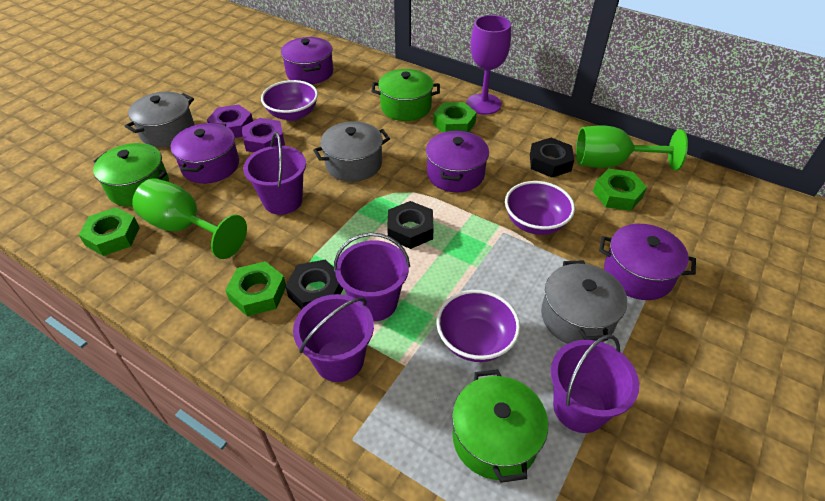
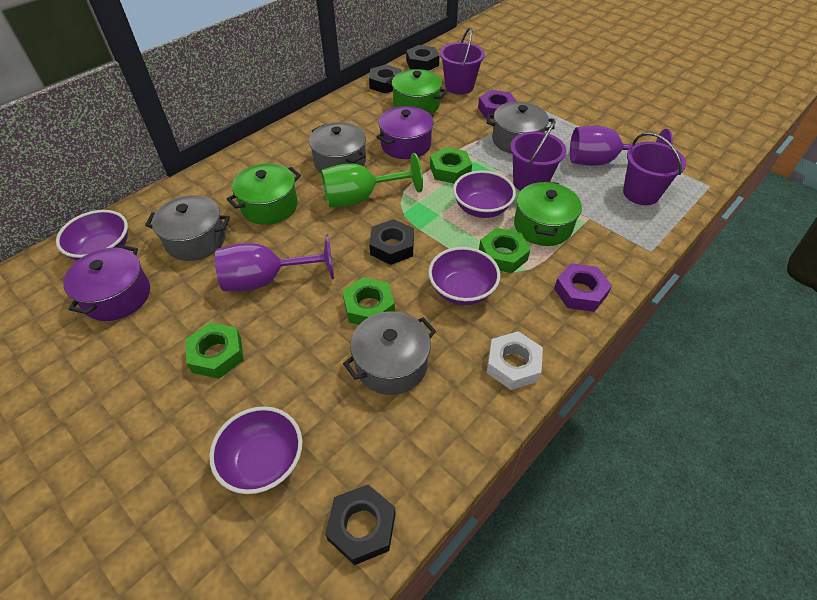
black nut: 3 -> 4
green goblet: 2 -> 1
grey pot: 3 -> 4
purple bowl: 3 -> 4
purple bucket: 4 -> 3
purple goblet: 1 -> 2
purple pot: 4 -> 2
white nut: 0 -> 1

